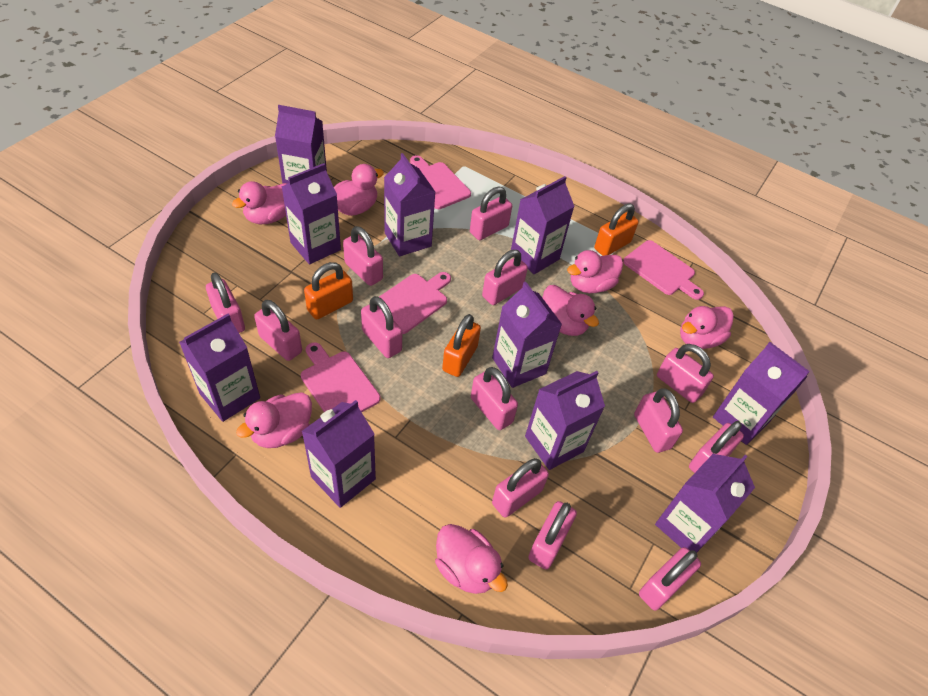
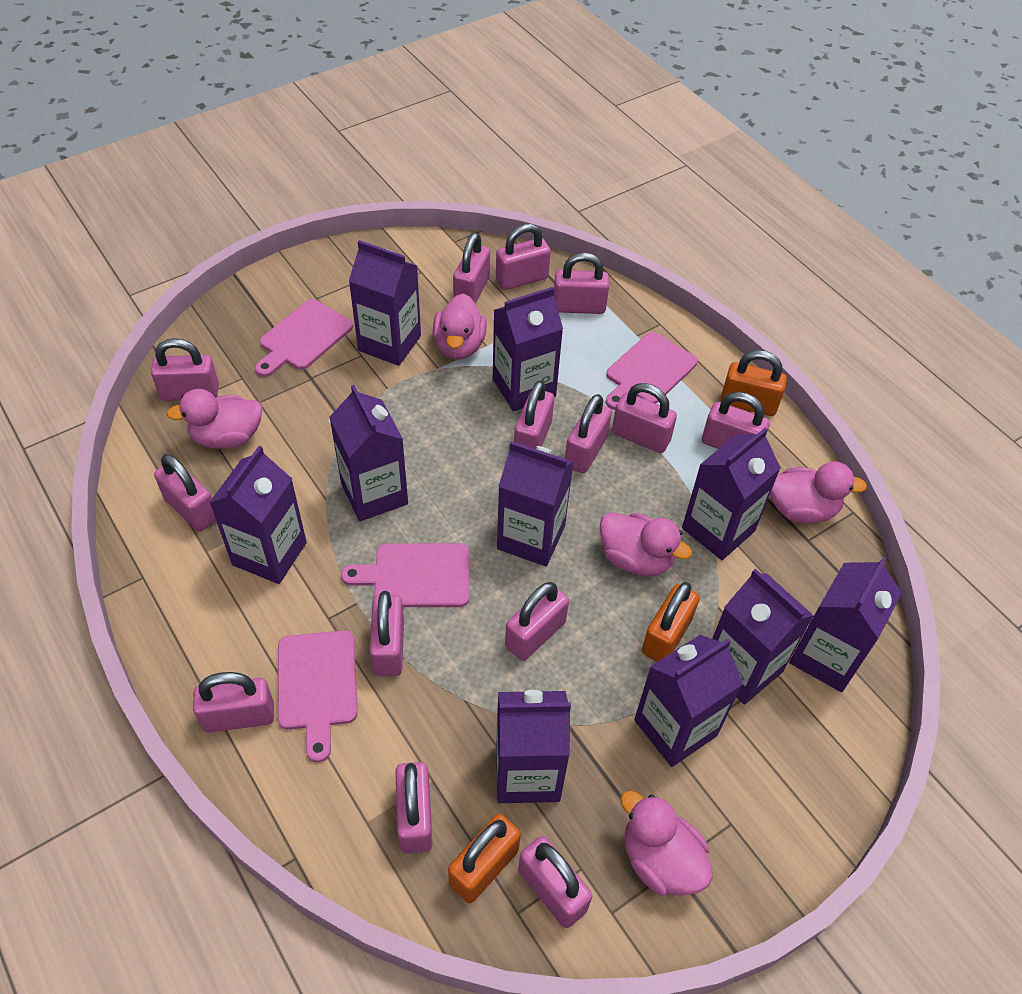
pink duck: 7 -> 5
pink padlock: 13 -> 14

